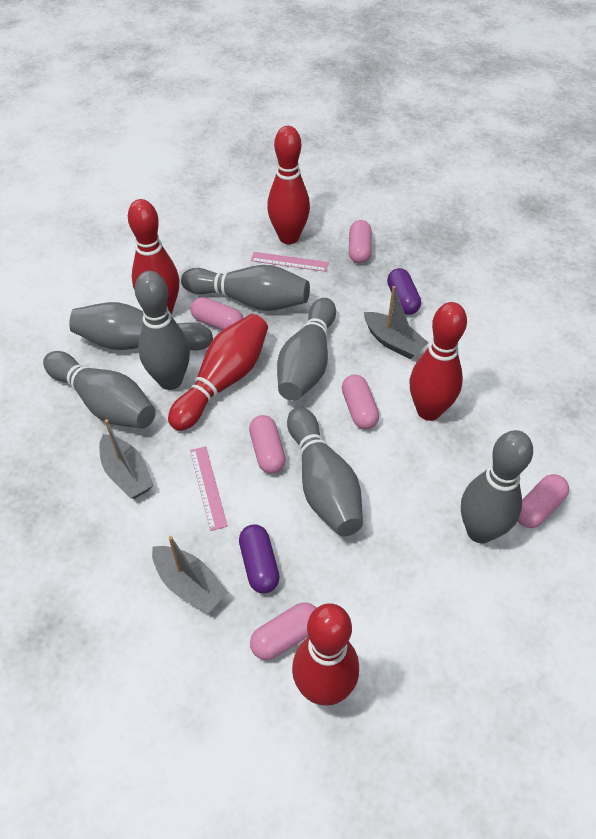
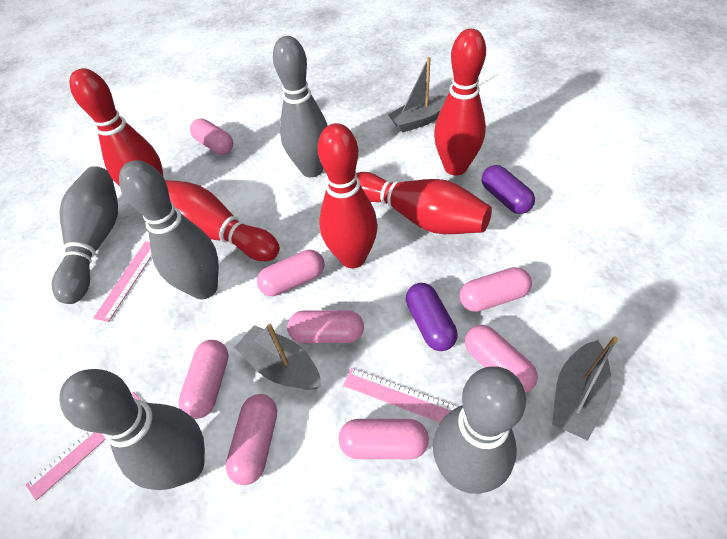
grey bowling pin: 7 -> 5
pink capsule: 6 -> 8
pink ruler: 2 -> 3

